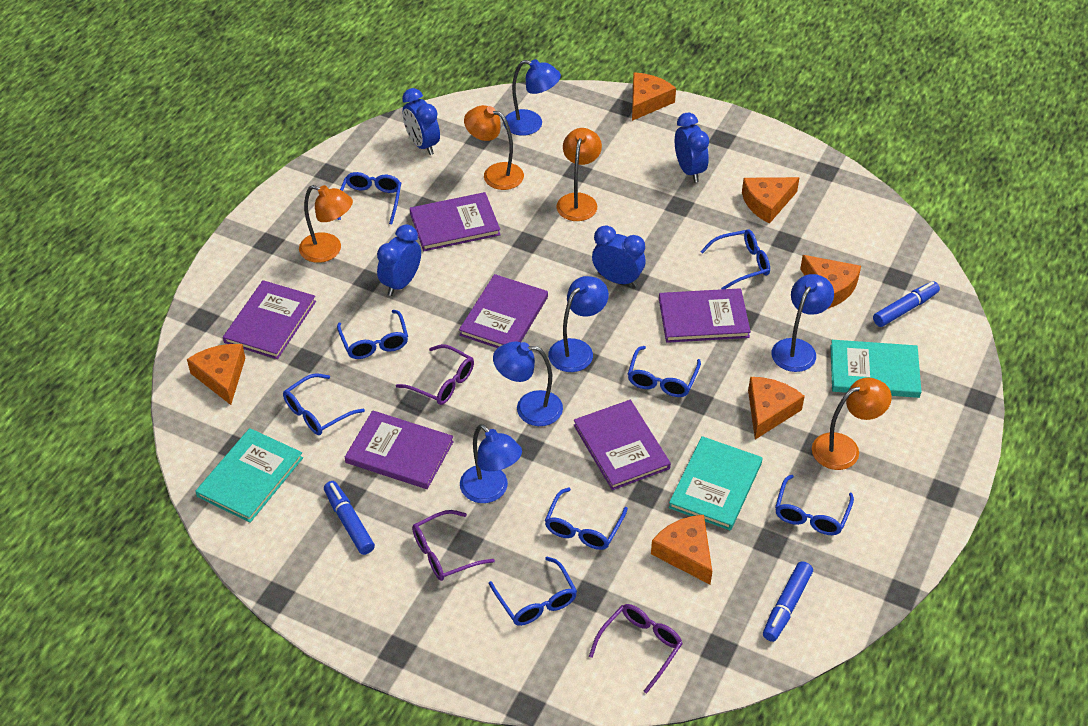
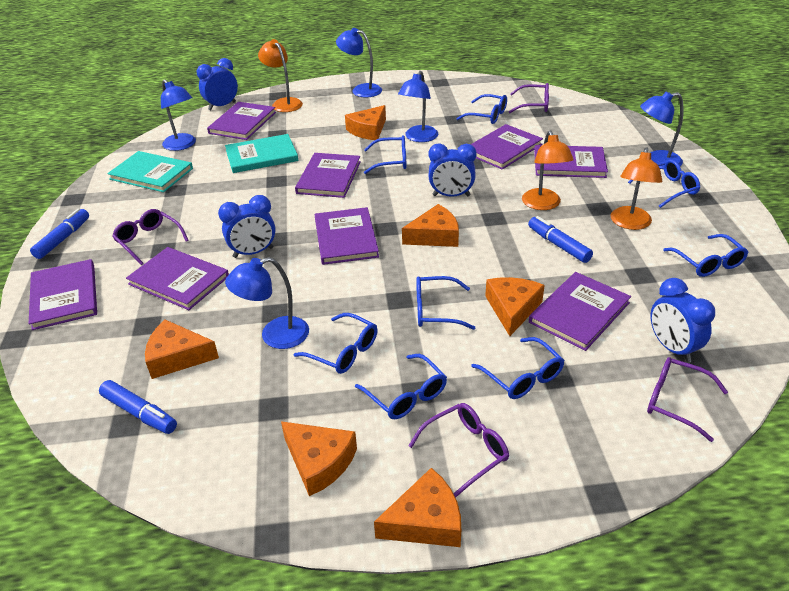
orange lamp: 4 -> 3
purple book: 6 -> 8
purple glasses: 3 -> 4
turquoise book: 3 -> 2

